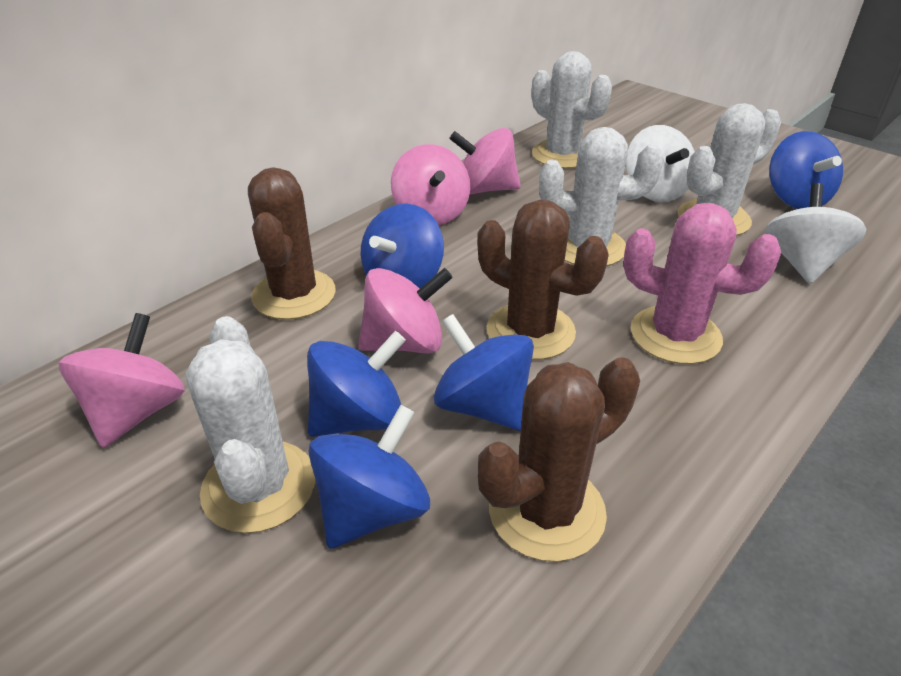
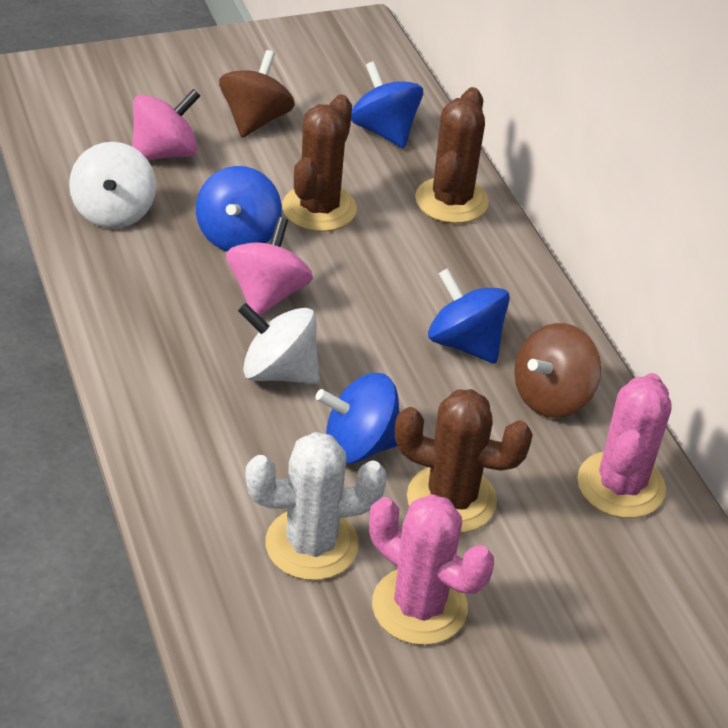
blue spinning top: 5 -> 4
brown spinning top: 0 -> 2
pink cactus: 1 -> 2
pink spinning top: 4 -> 2
white cactus: 4 -> 1

